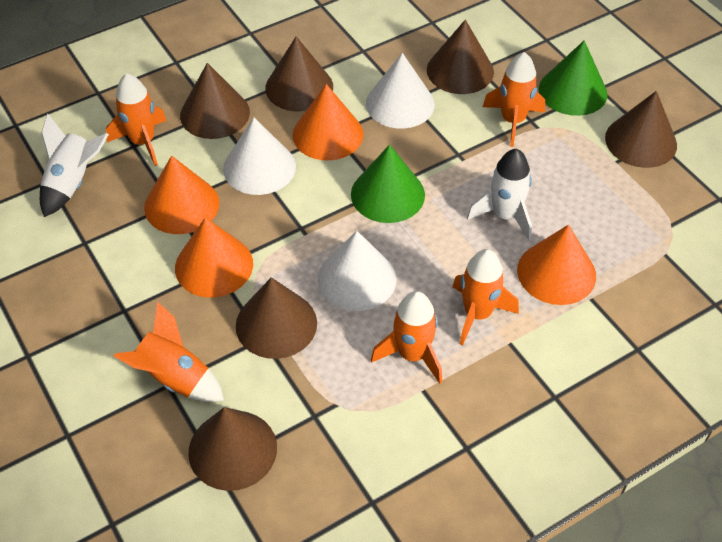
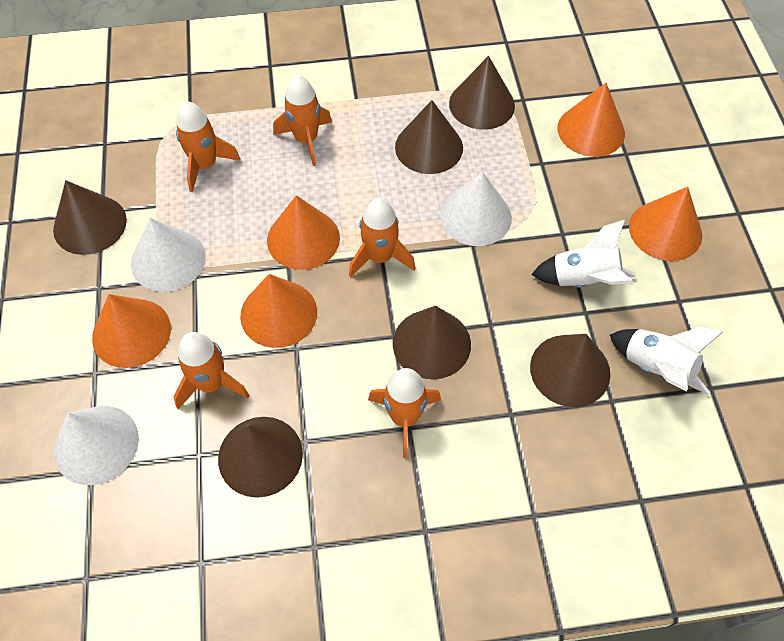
green cone: 2 -> 0
orange cone: 4 -> 5

